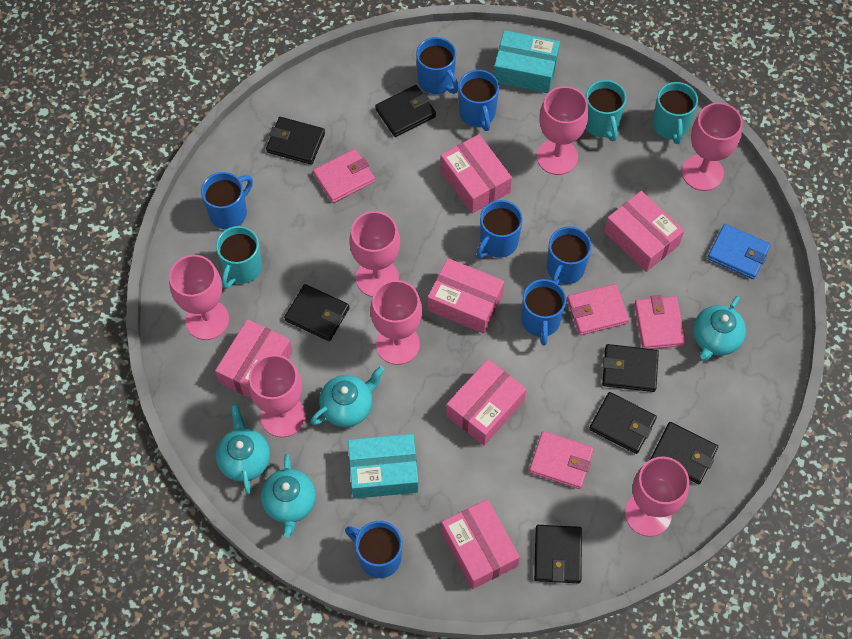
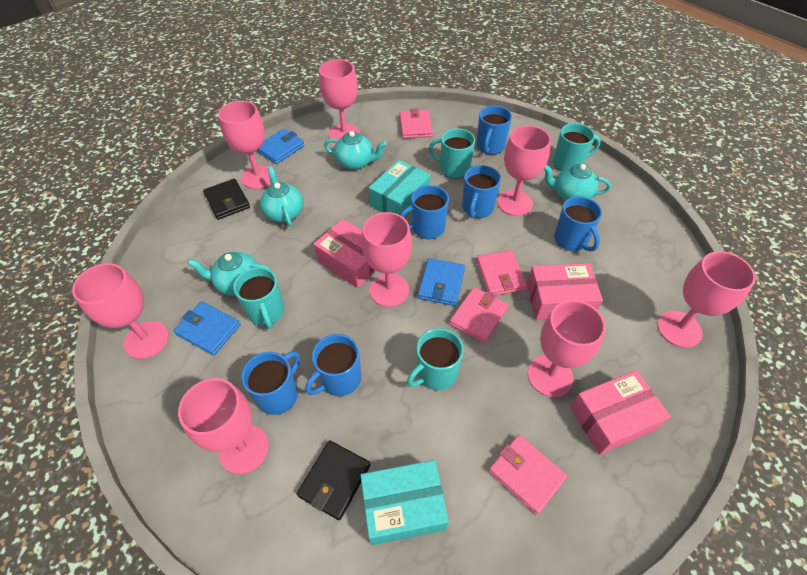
black wallet: 7 -> 2
blue mug: 7 -> 6
blue wallet: 1 -> 3
pink box: 6 -> 3
pink goblet: 7 -> 8
turquoise mug: 3 -> 4

